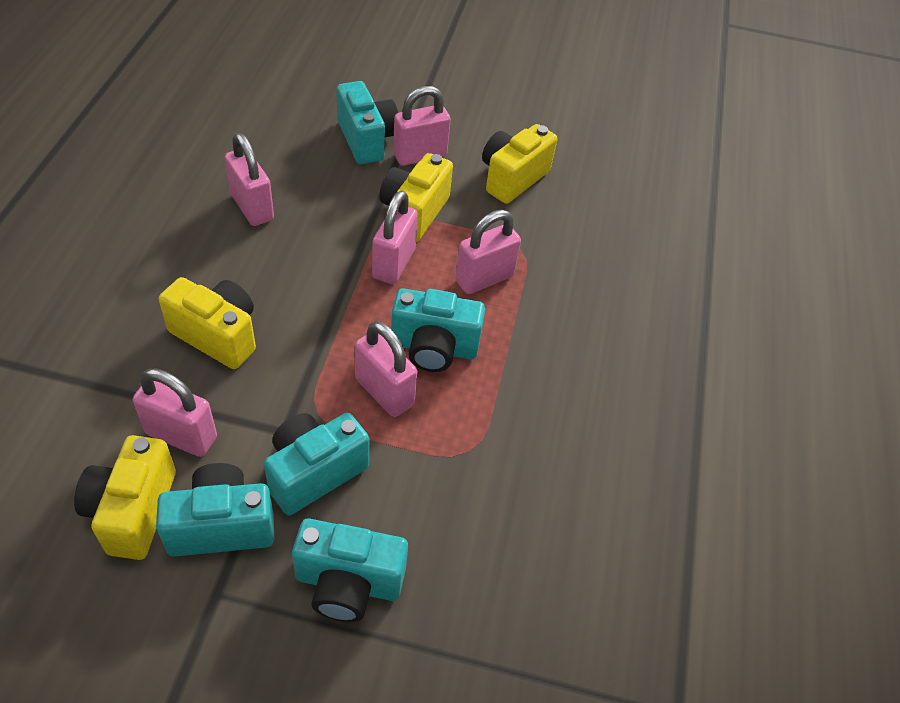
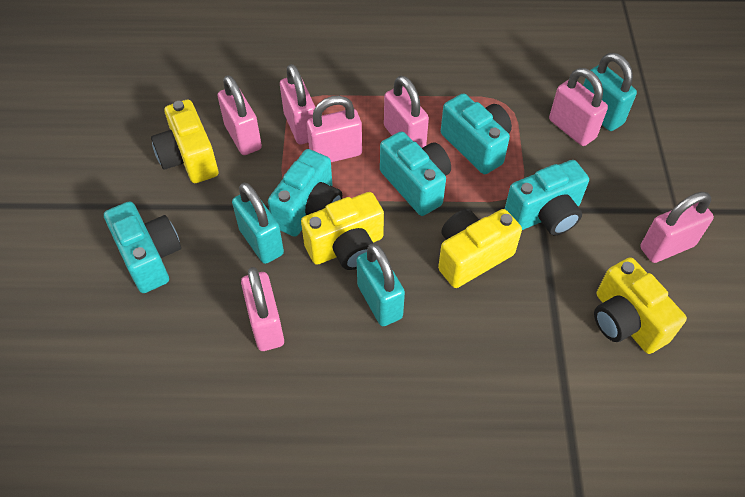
pink padlock: 6 -> 7
turquoise padlock: 0 -> 3

